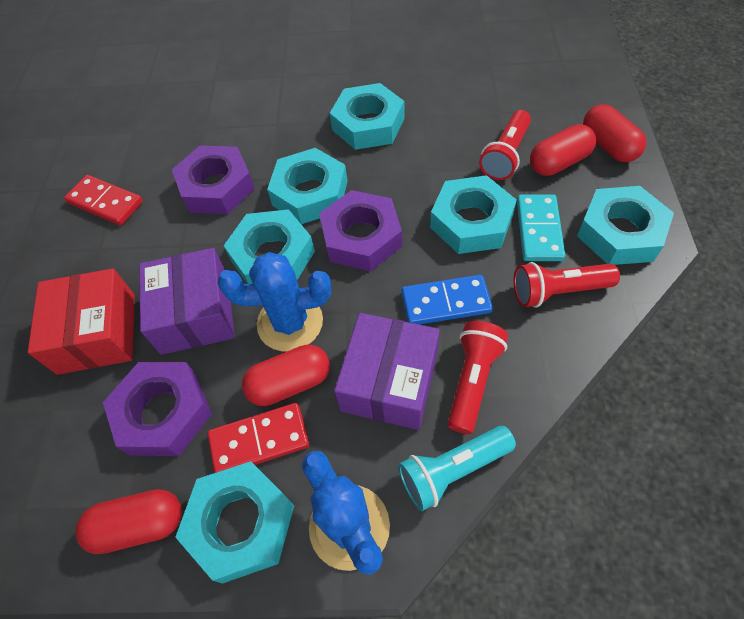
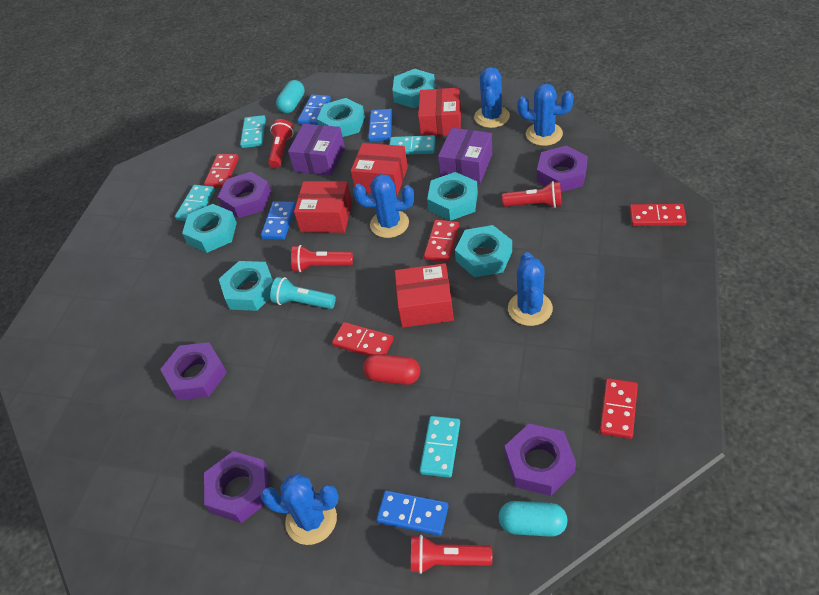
blue cactus: 2 -> 5
blue domino: 1 -> 4
purple nut: 3 -> 5
red box: 1 -> 4
red capsule: 4 -> 1
red domino: 2 -> 5
red flashlight: 3 -> 4
turquoise capsule: 0 -> 2
turquoise domino: 1 -> 4

